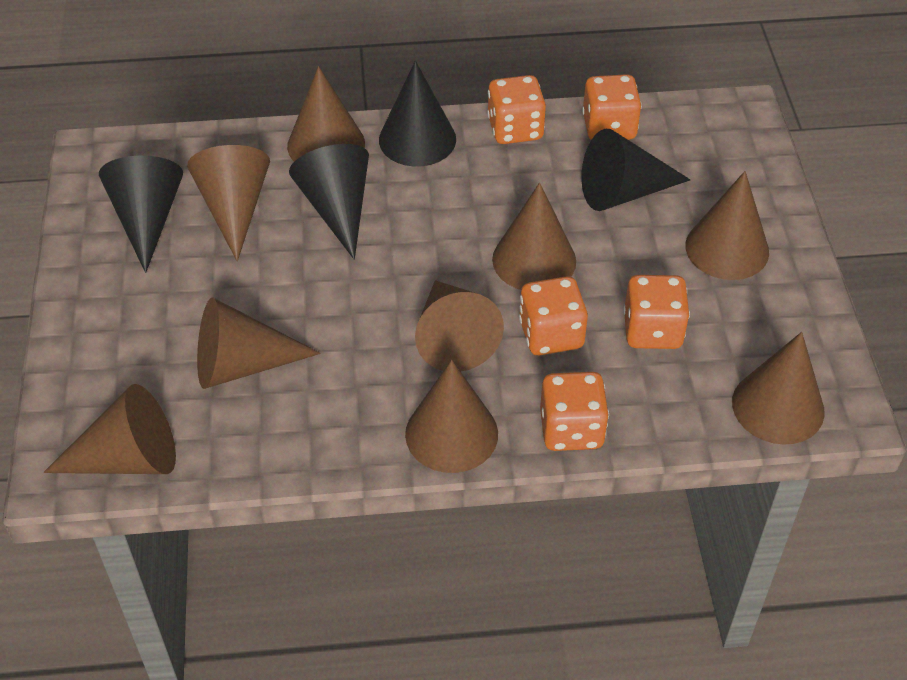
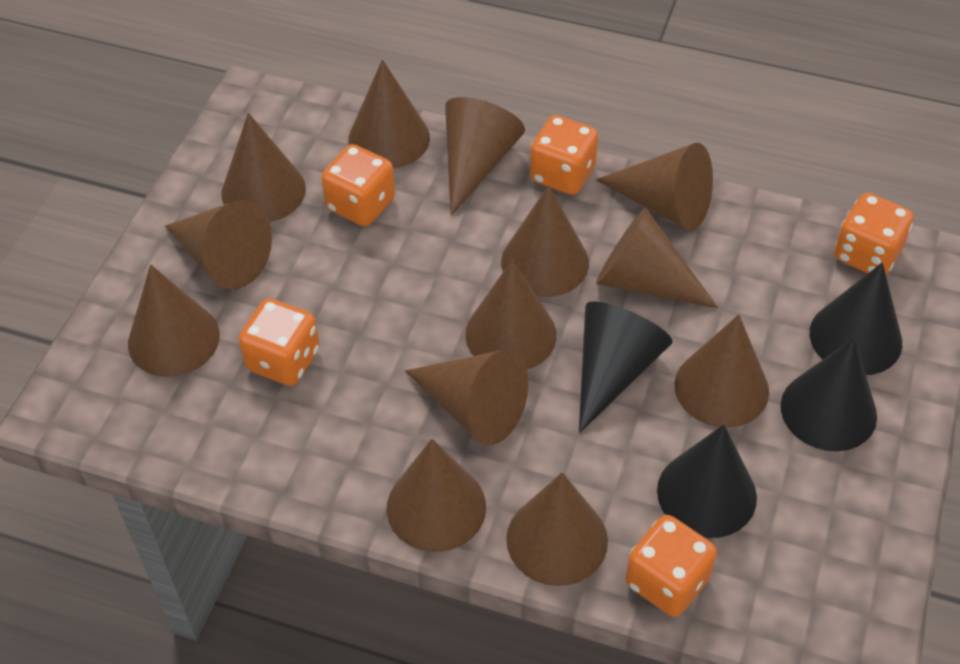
brown cone: 9 -> 13

